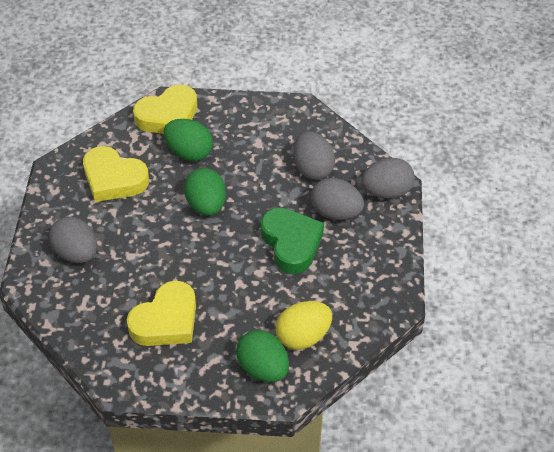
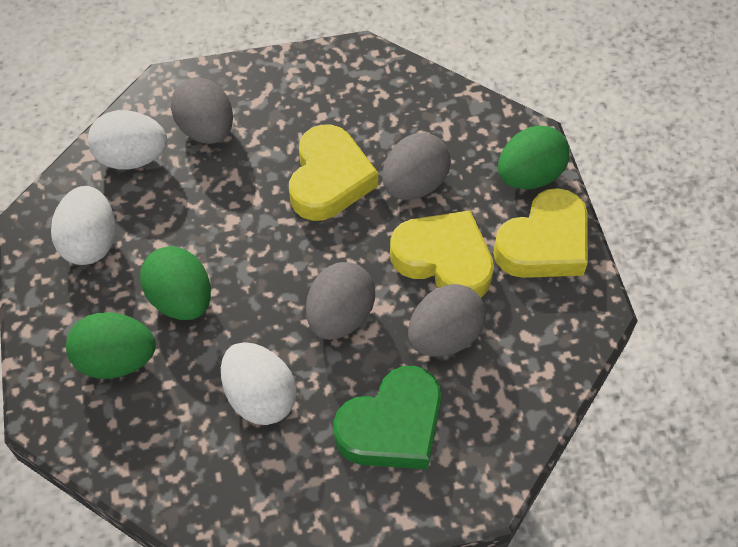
white egg: 0 -> 3
yellow egg: 1 -> 0

